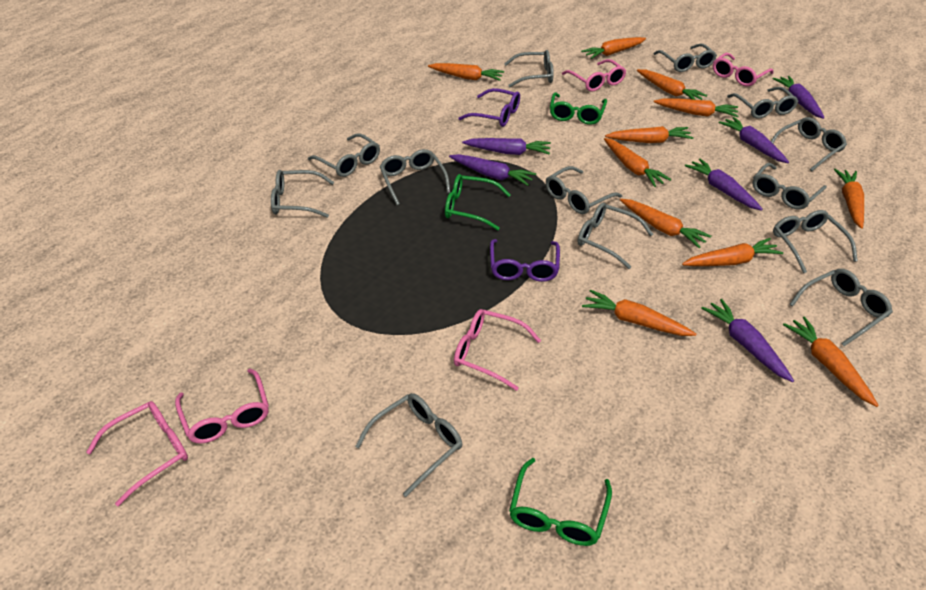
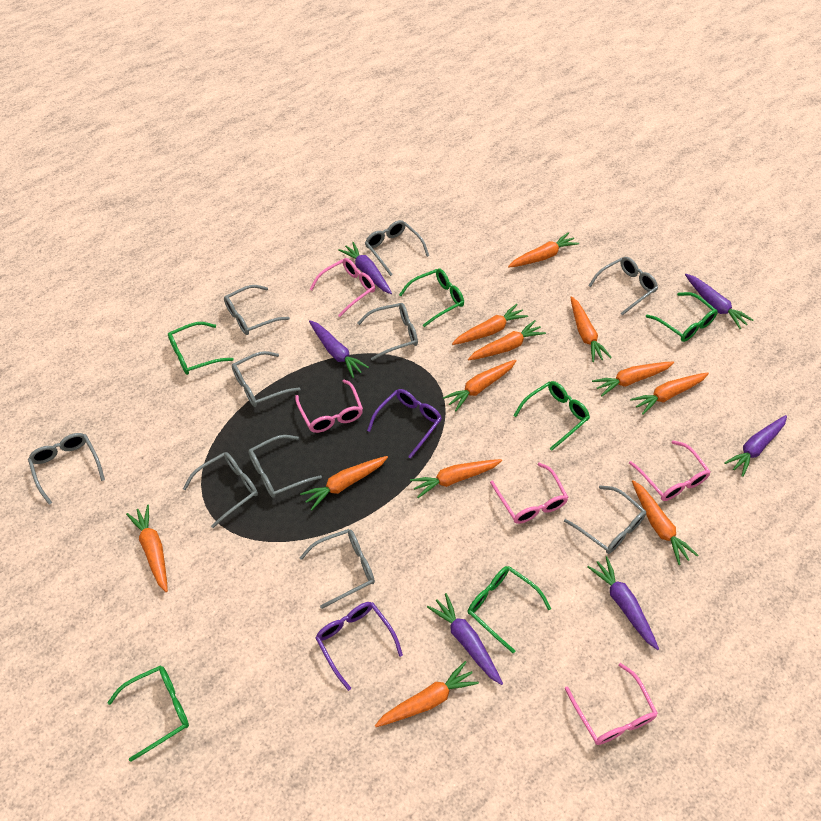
green glasses: 3 -> 6
grey glasses: 13 -> 10
orange carrot: 11 -> 12

